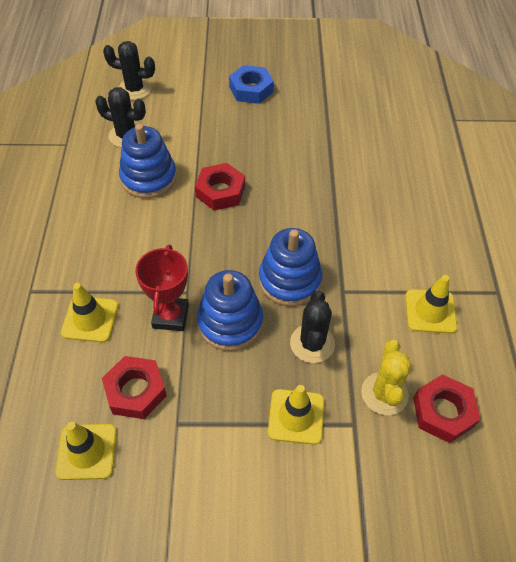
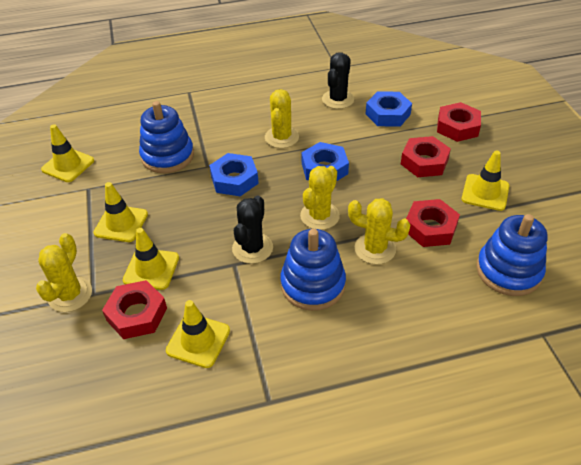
black cactus: 3 -> 2
blue nut: 1 -> 3
red nut: 3 -> 4
red trophy: 1 -> 0
yellow cactus: 1 -> 4
yellow traffic cone: 4 -> 5

